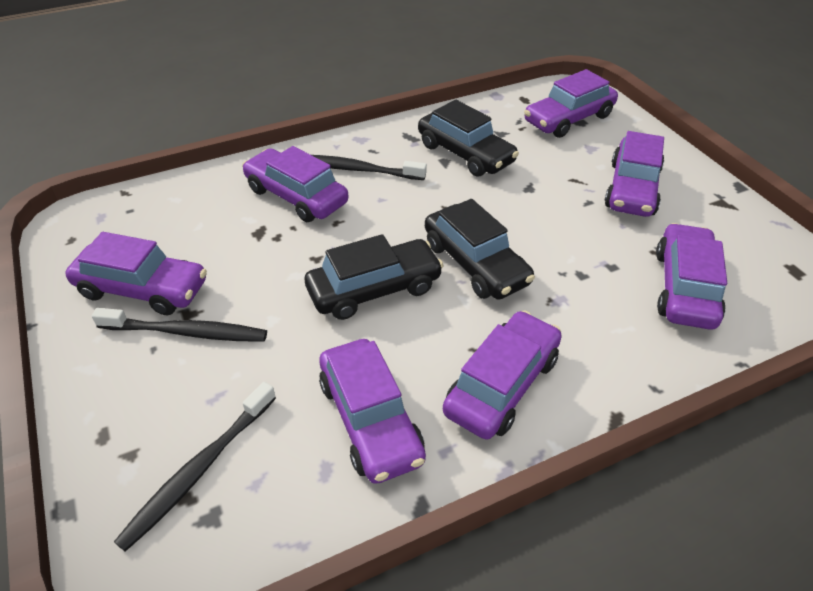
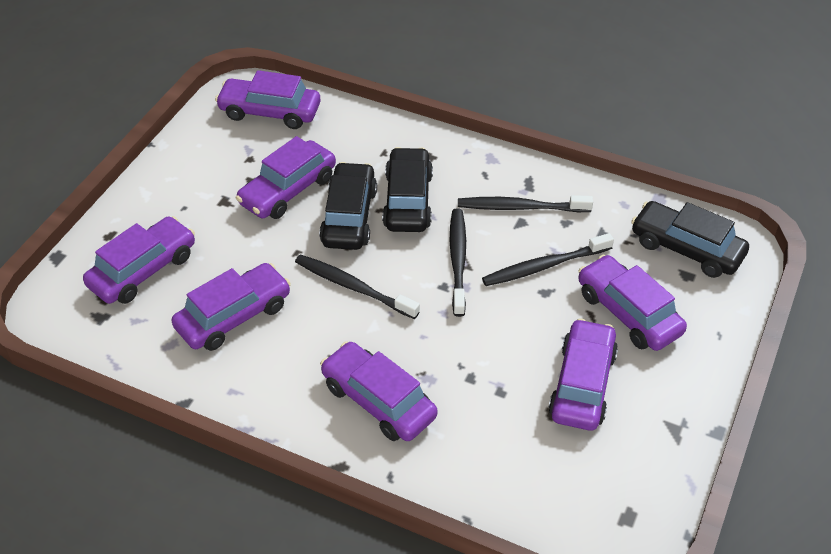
black toothbrush: 3 -> 4

